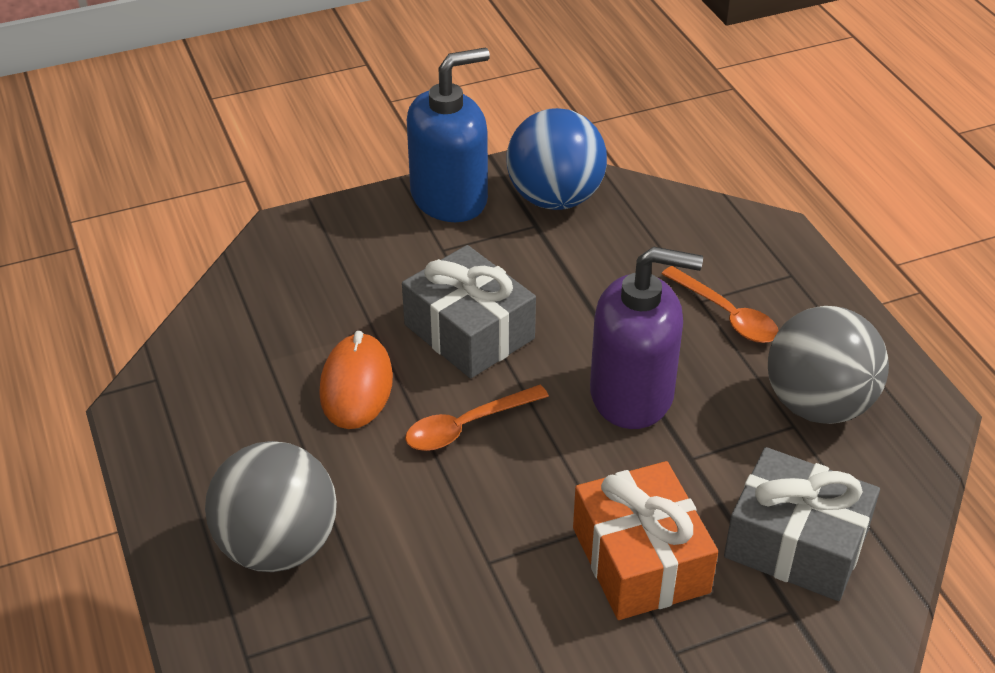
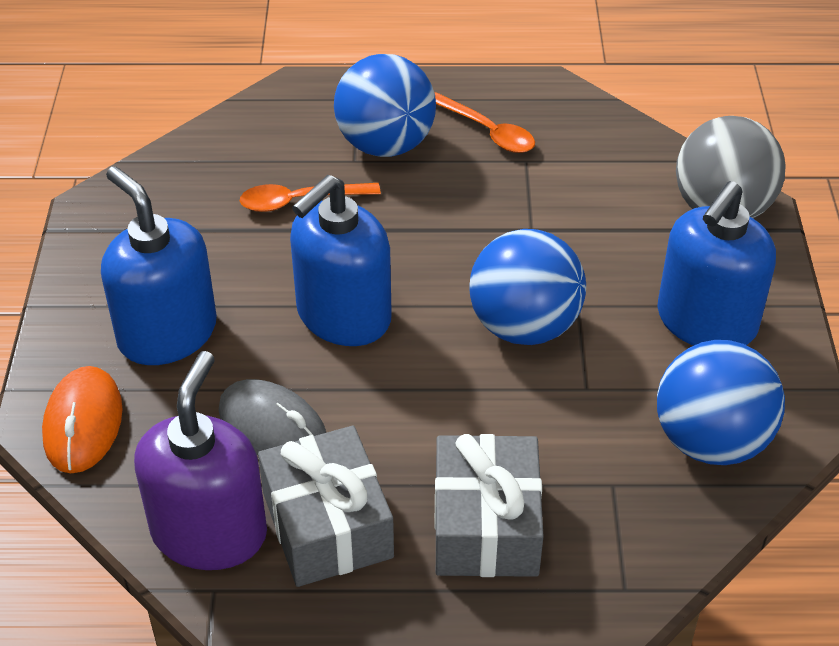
blue ball: 1 -> 3
blue soap dispenser: 1 -> 3
grey ball: 2 -> 1
grey mouse: 0 -> 1
orange gift: 1 -> 0

